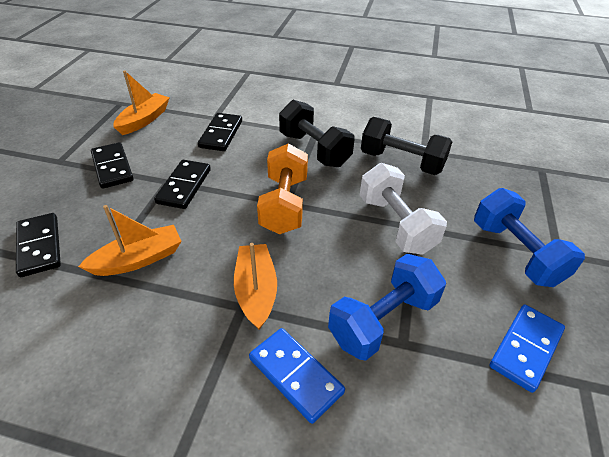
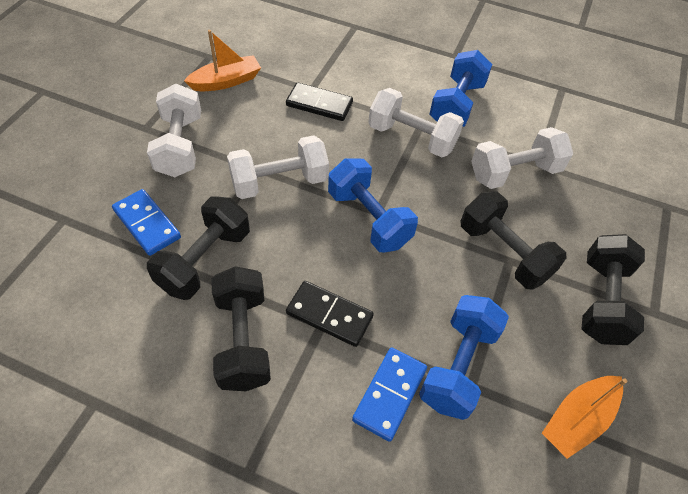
black domino: 4 -> 2
black dumbbell: 2 -> 4
blue dumbbell: 2 -> 3
orange boat: 3 -> 2
orange dumbbell: 1 -> 0
white dumbbell: 1 -> 4

